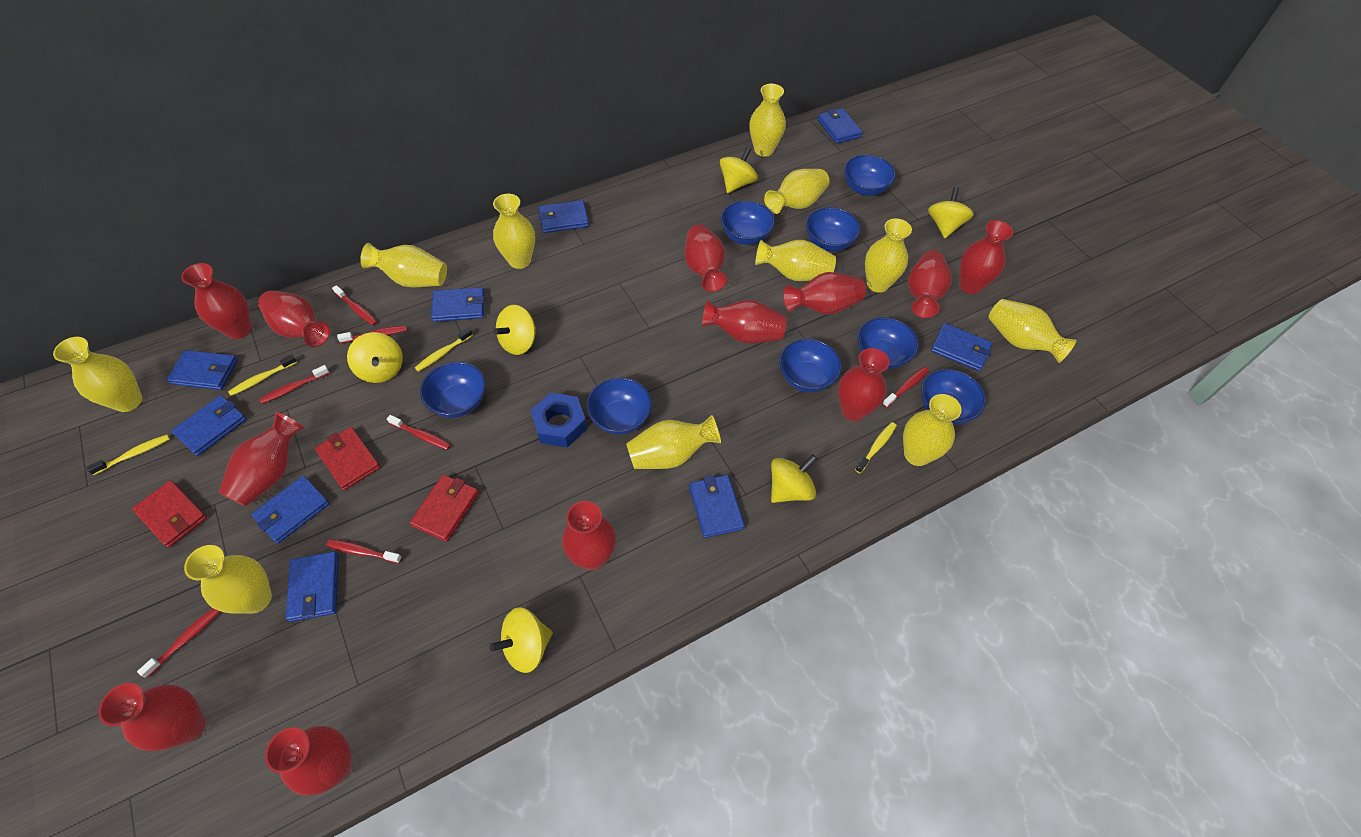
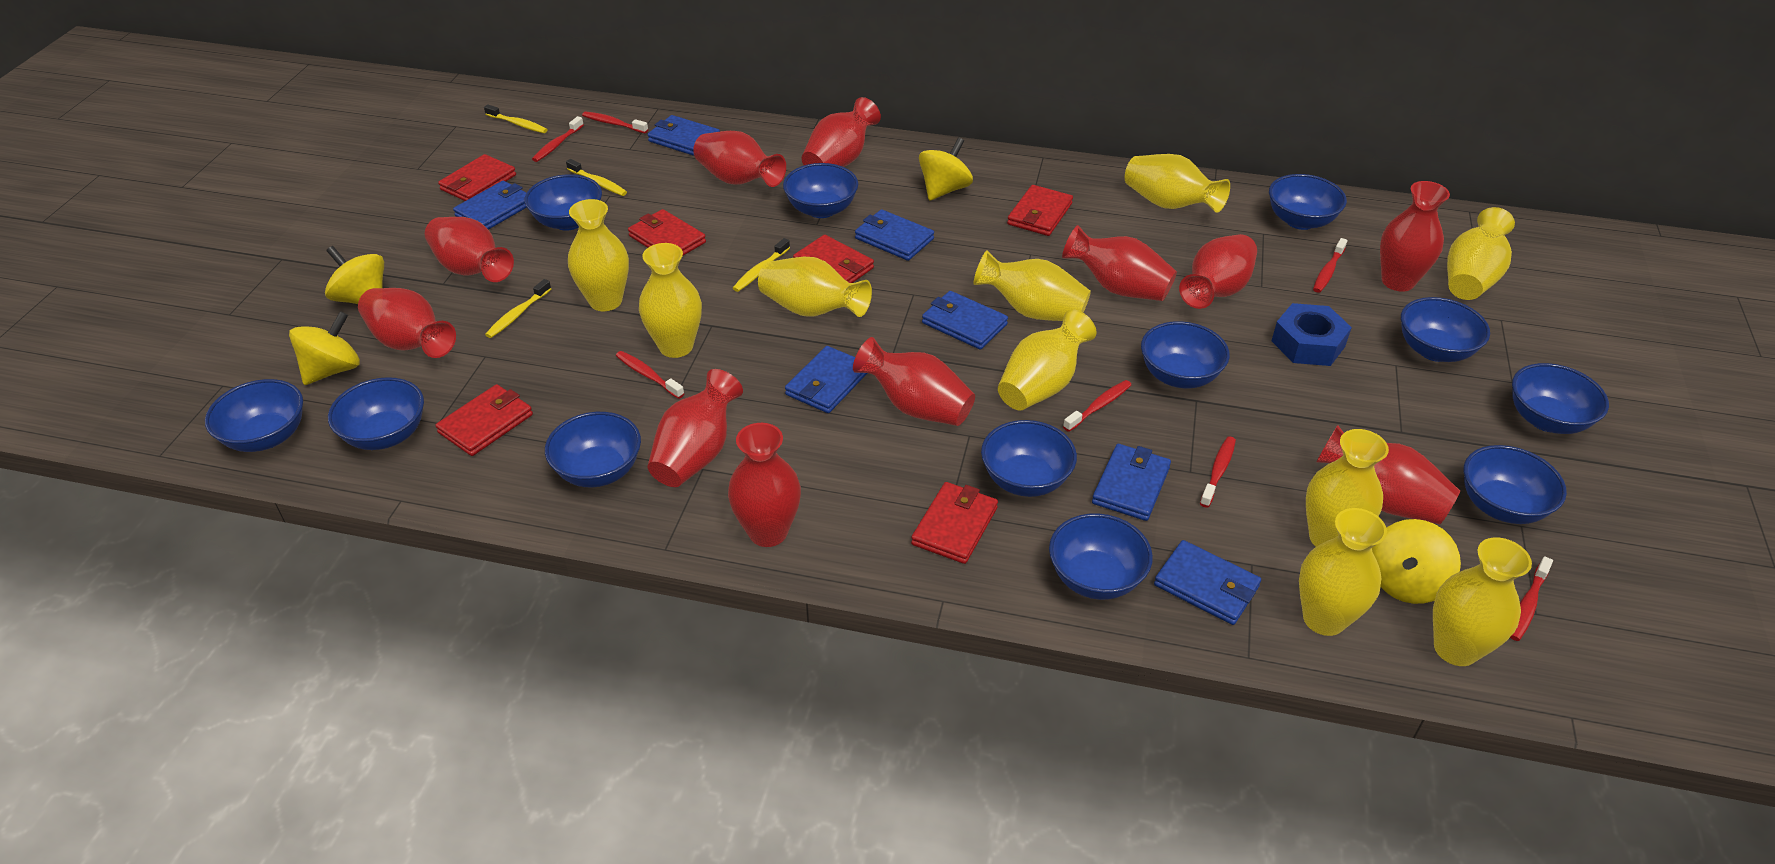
blue bowl: 8 -> 12
blue wallet: 9 -> 7
red vase: 12 -> 11
red wallet: 3 -> 6
yellow spinning top: 6 -> 4
yellow vase: 11 -> 10

